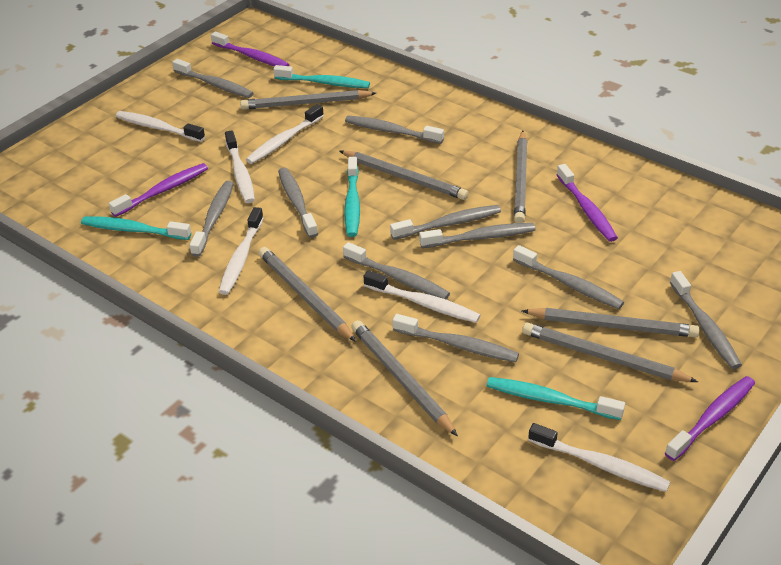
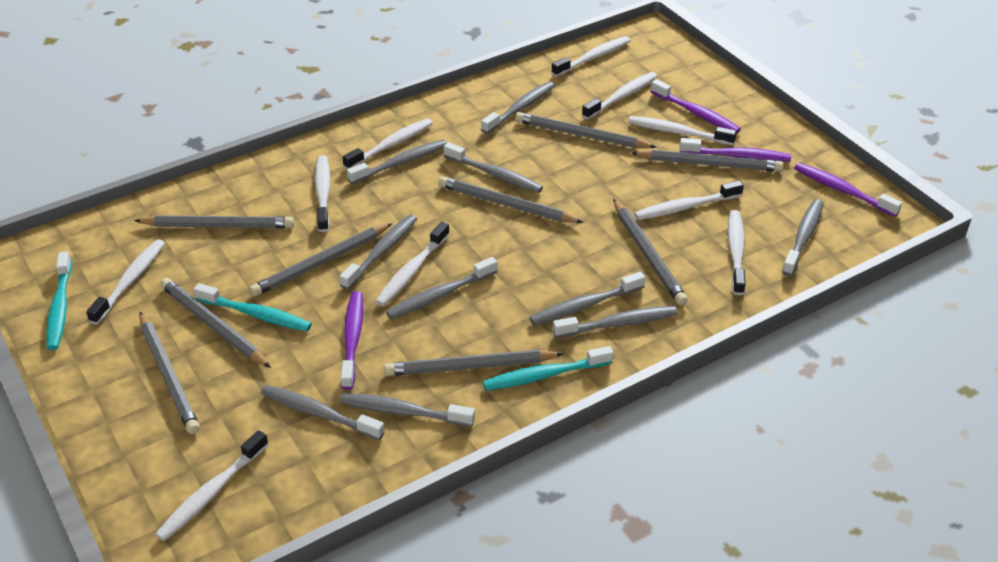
grey pencil: 7 -> 9
turquoise toothbrush: 4 -> 3
white toothbrush: 6 -> 10

